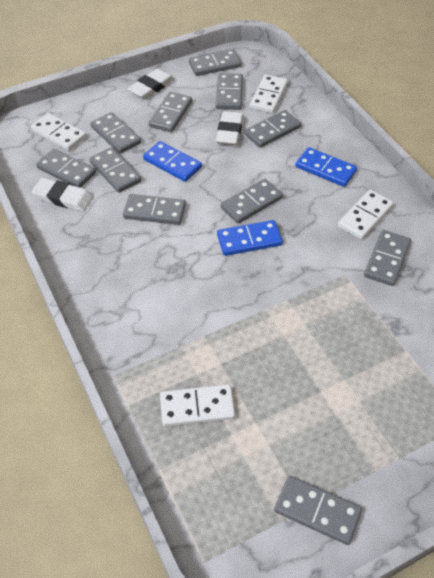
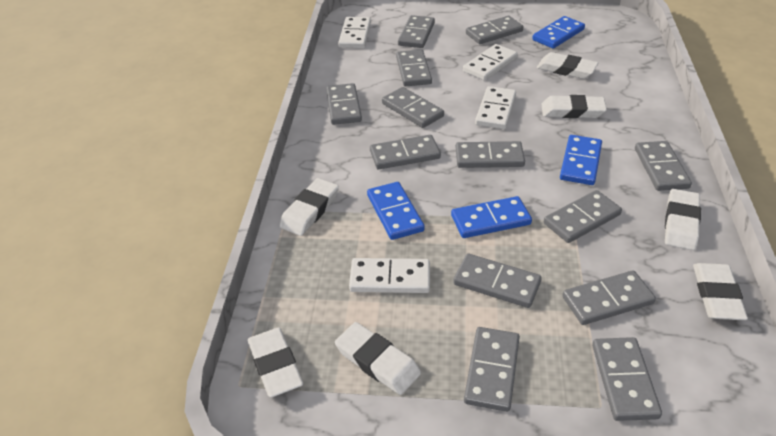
blue domino: 3 -> 4
grey domino: 11 -> 13
white eraser: 3 -> 7

